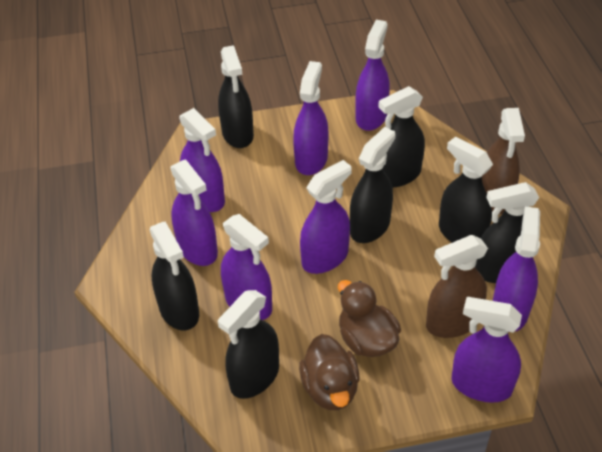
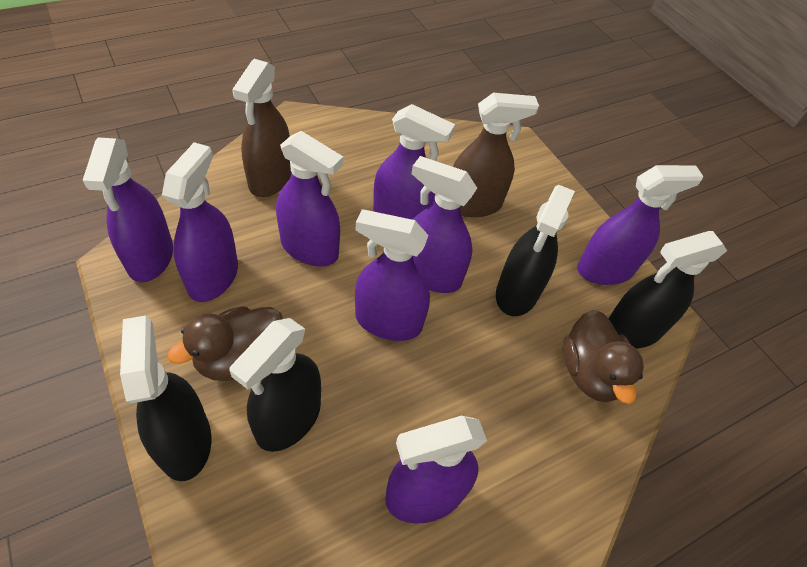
black spray bottle: 7 -> 4

